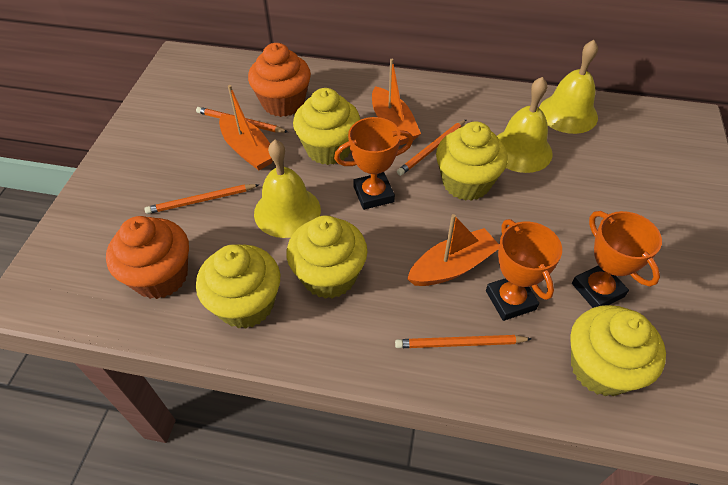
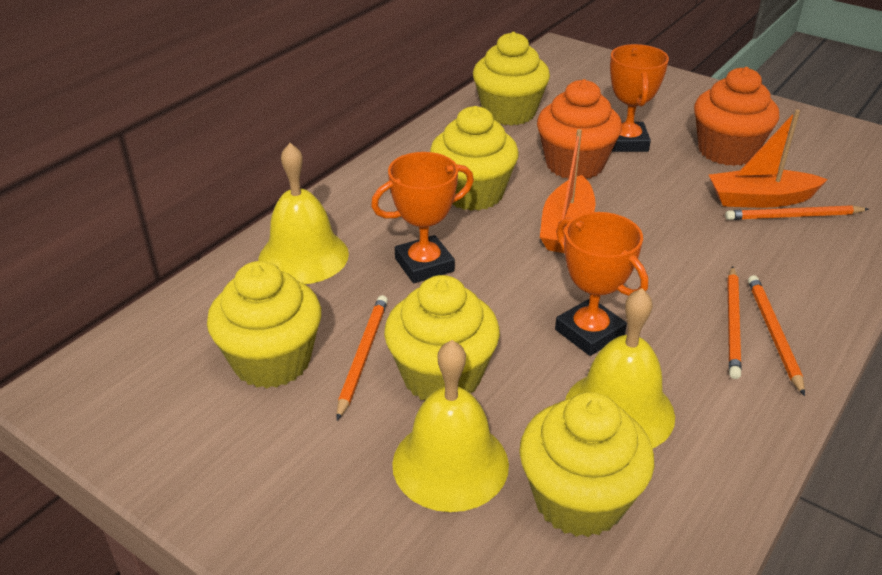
orange boat: 3 -> 2

